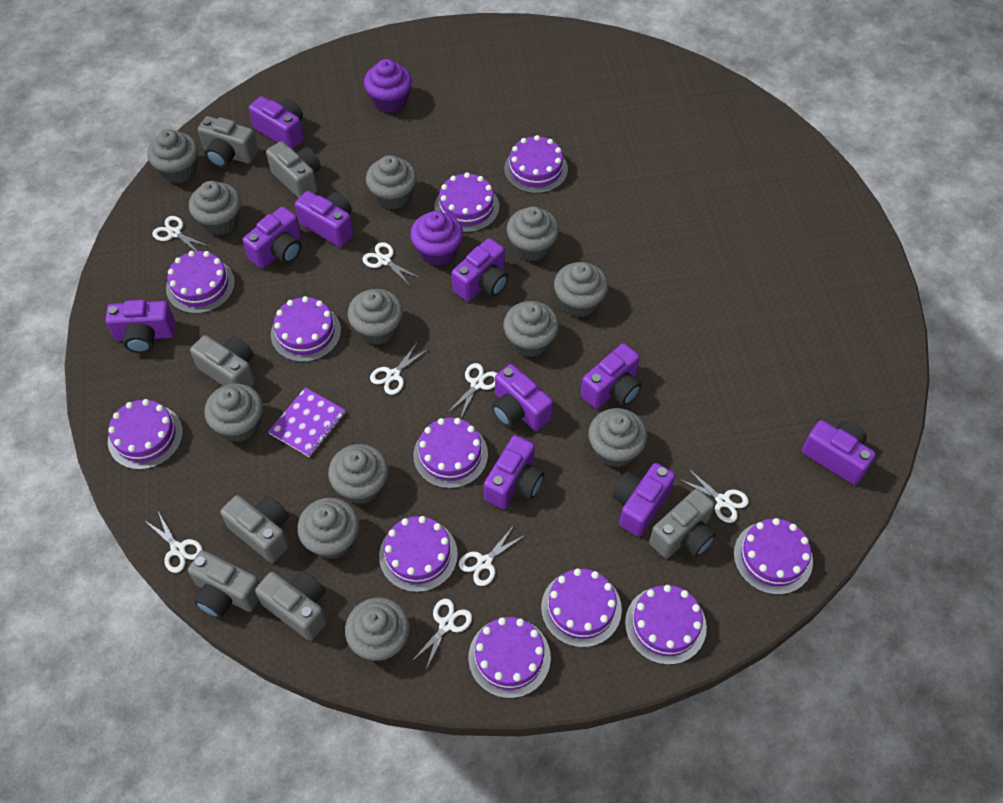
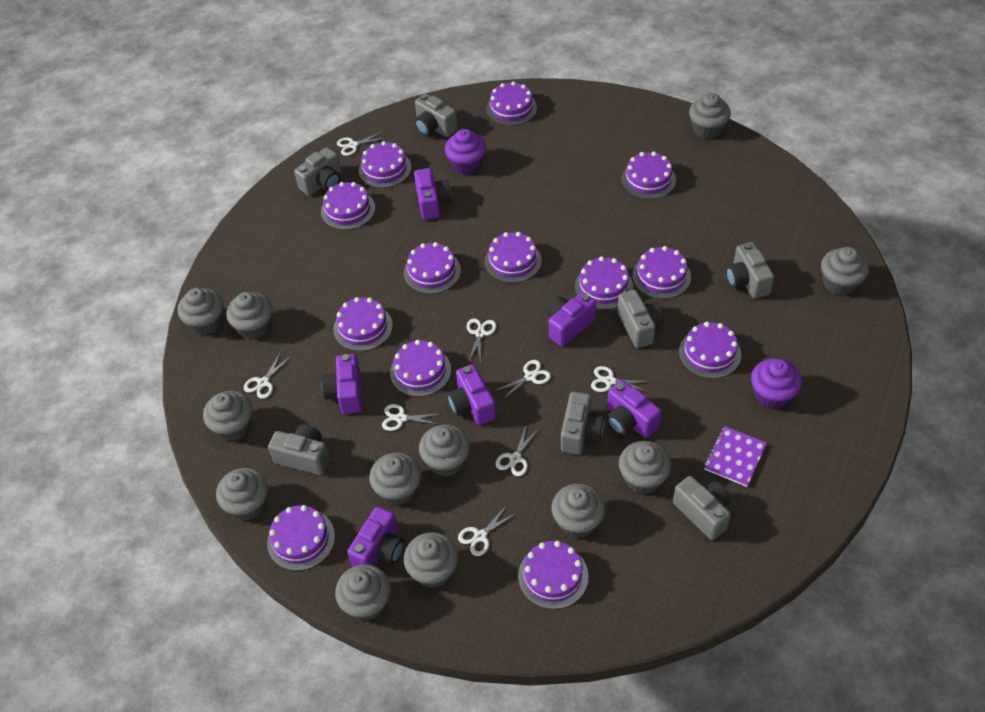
purple cake: 11 -> 13
purple camera: 10 -> 6

